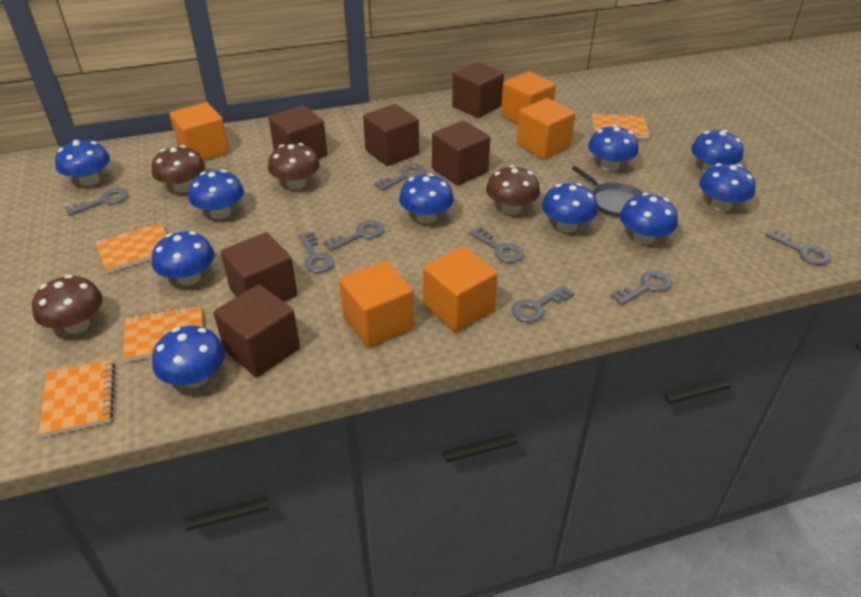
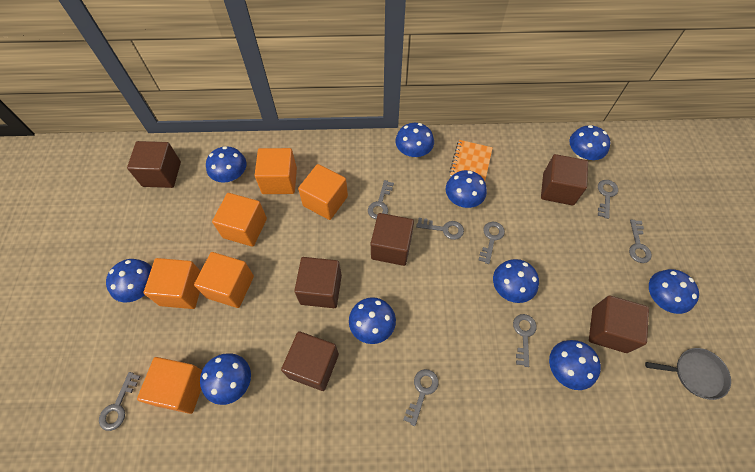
brown mushroom: 4 -> 0
orange cube: 5 -> 6
orange notebook: 4 -> 1

